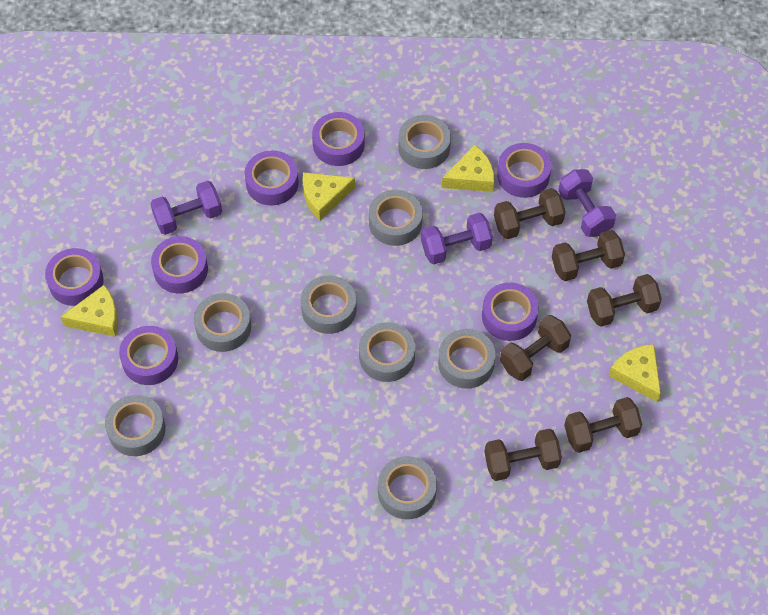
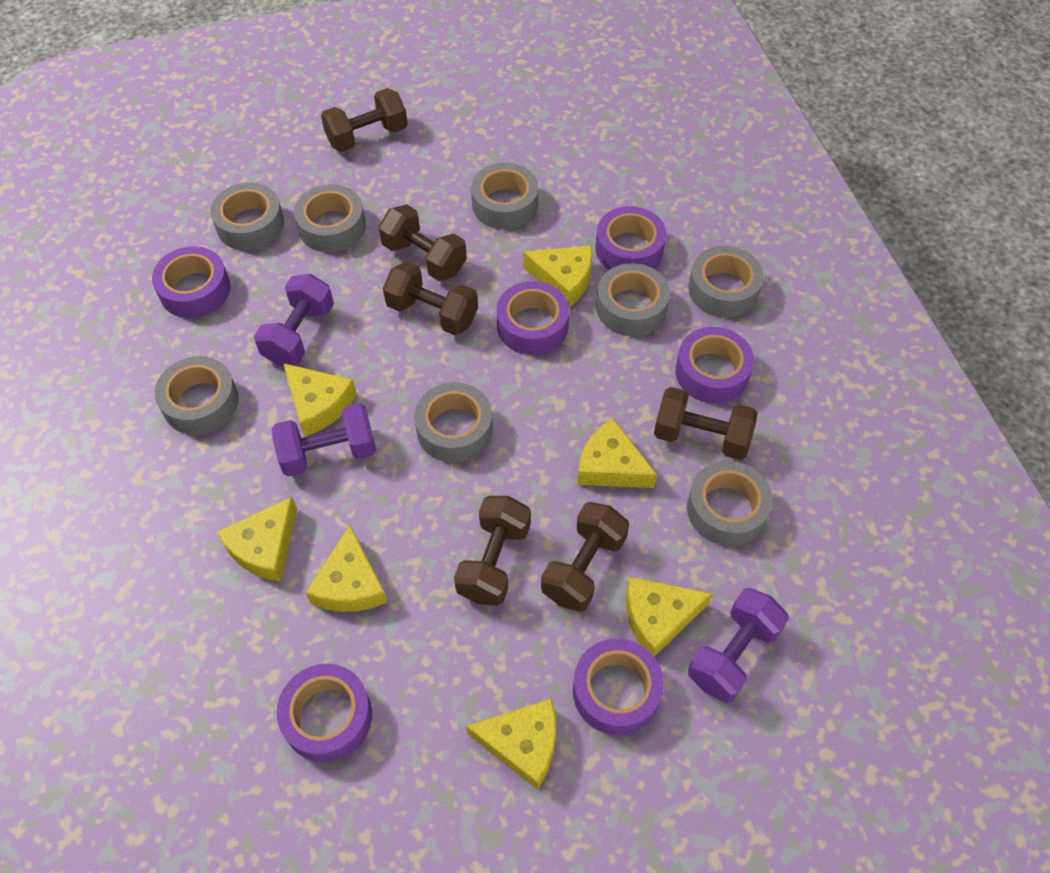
purple tape: 7 -> 6
yellow cheese: 4 -> 7

